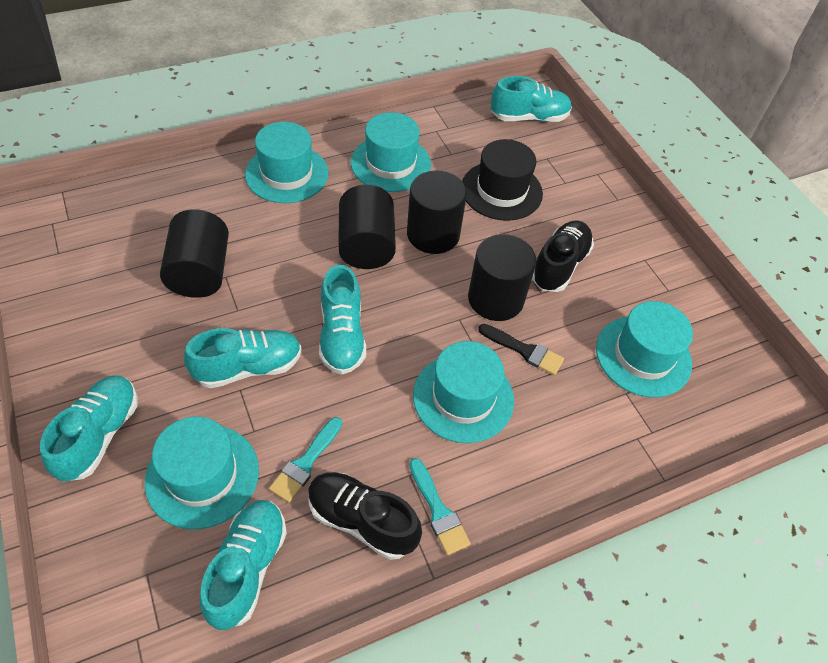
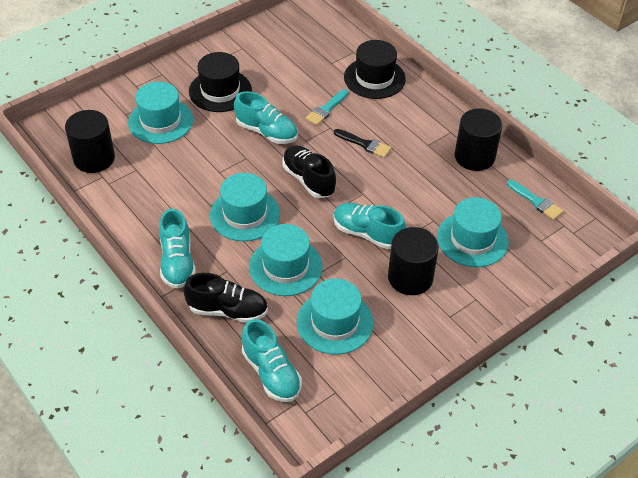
black cylinder: 4 -> 3
black hat: 1 -> 2
turquoise shoe: 5 -> 4

